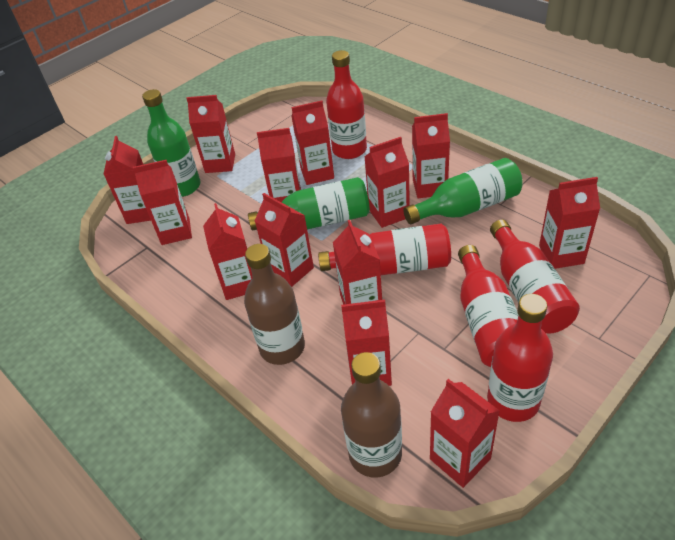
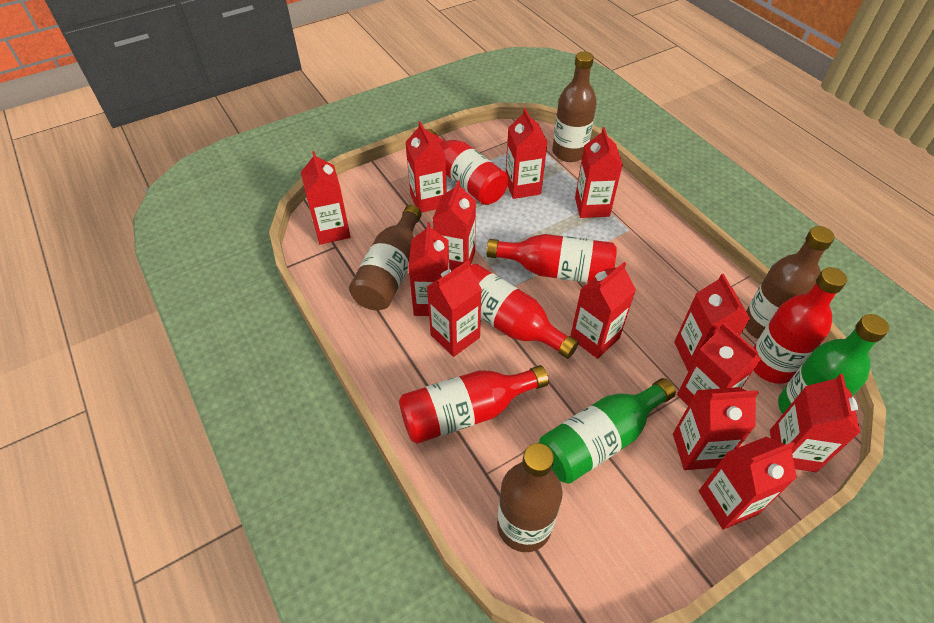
brown bottle: 2 -> 4
green bottle: 3 -> 2

